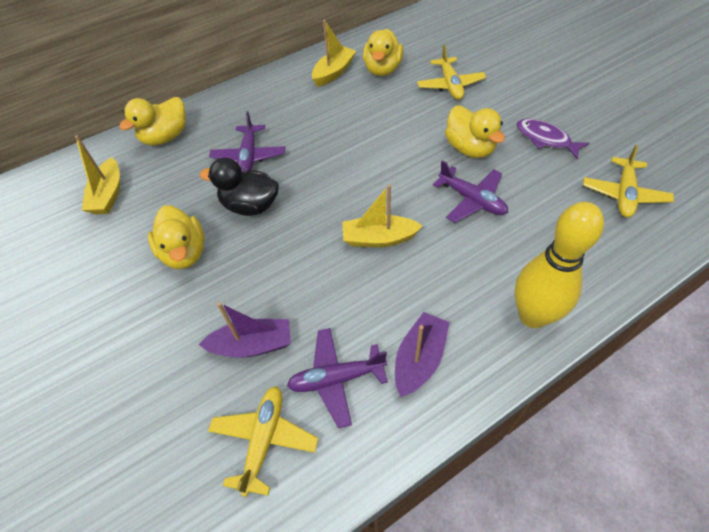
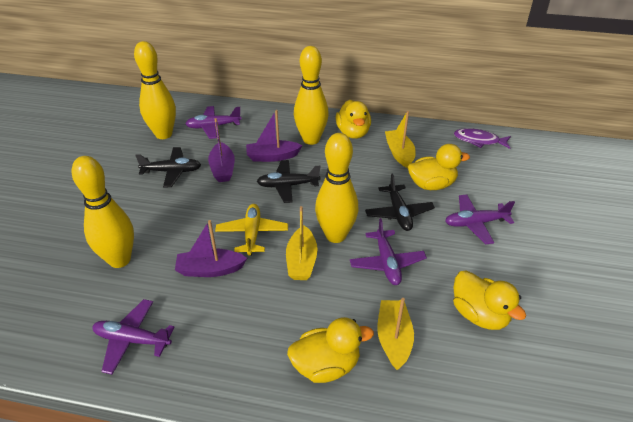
black duck: 1 -> 0
black plane: 0 -> 3
purple boat: 2 -> 3
purple plane: 3 -> 4
yellow bowling pin: 1 -> 4
yellow plane: 3 -> 1

